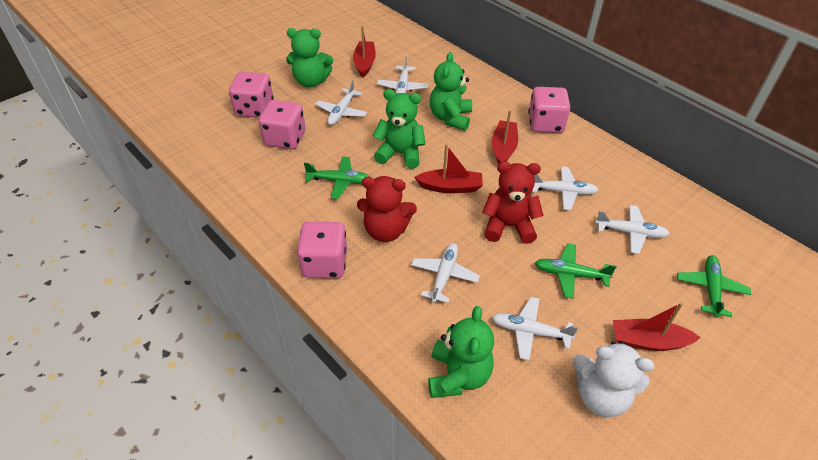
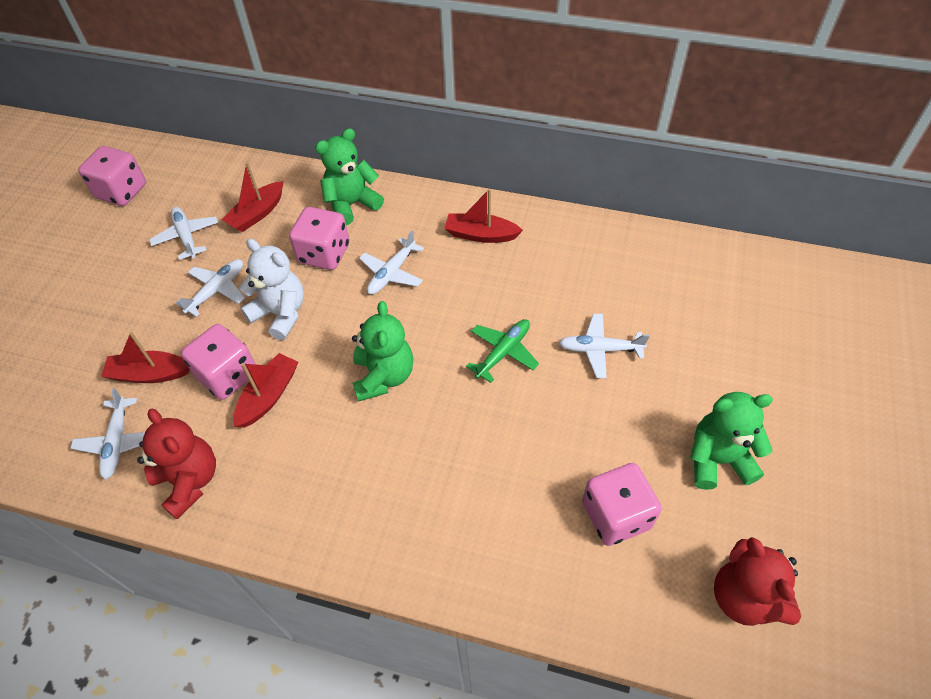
green plane: 3 -> 1
green teddy bear: 4 -> 3
white plane: 6 -> 5

